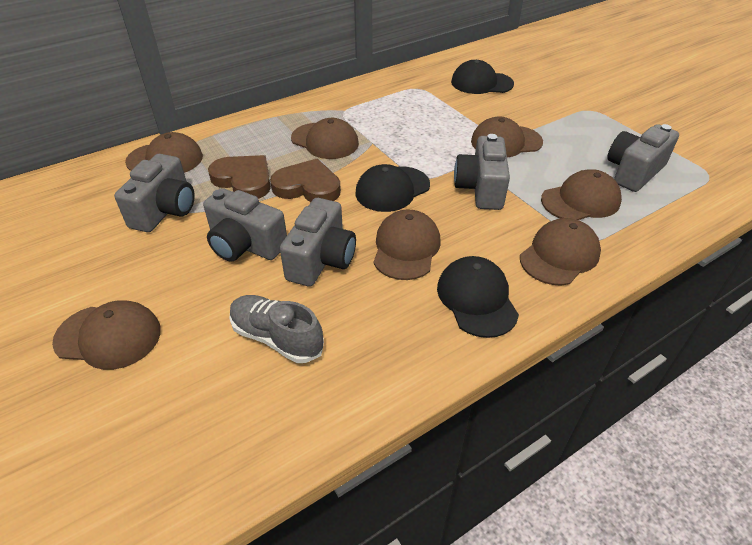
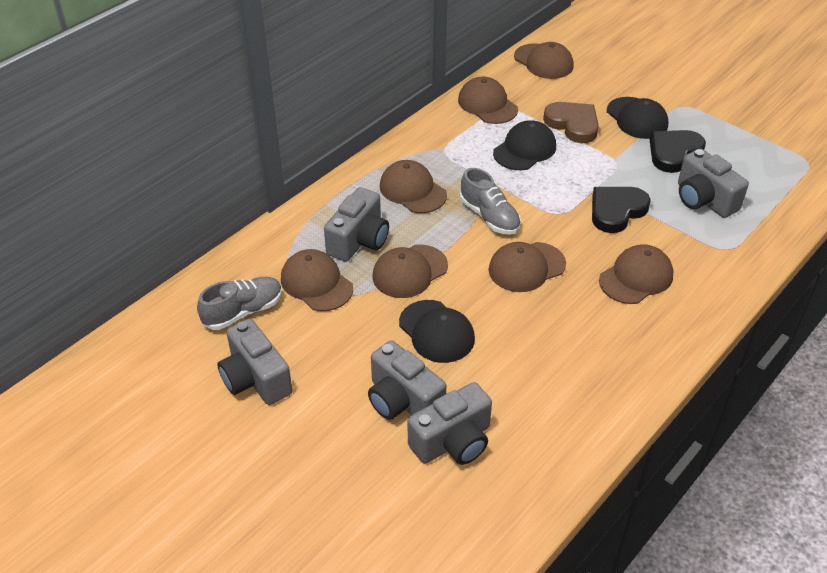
black heart: 0 -> 2
brown heart: 2 -> 1
grey shoe: 1 -> 2

